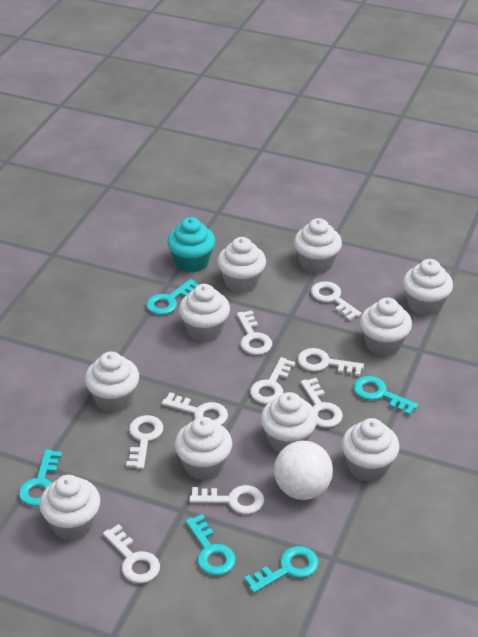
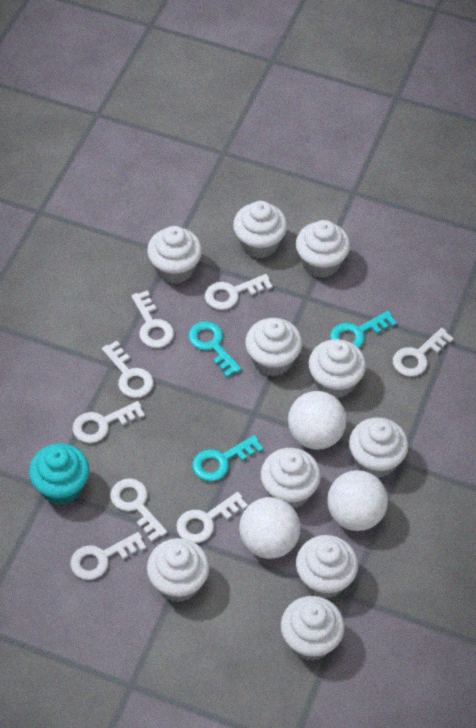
turquoise key: 5 -> 3
white ball: 1 -> 3
white key: 9 -> 8

